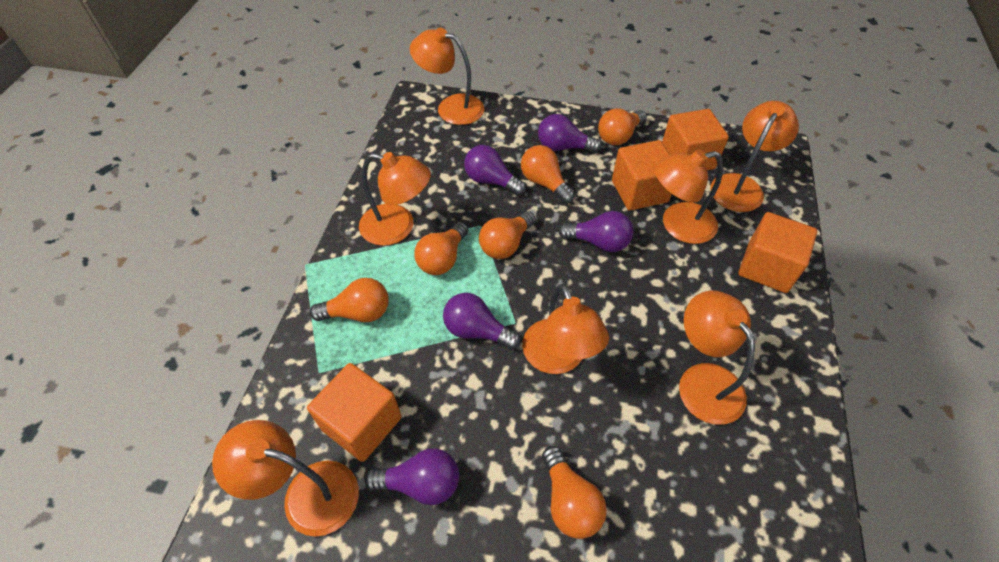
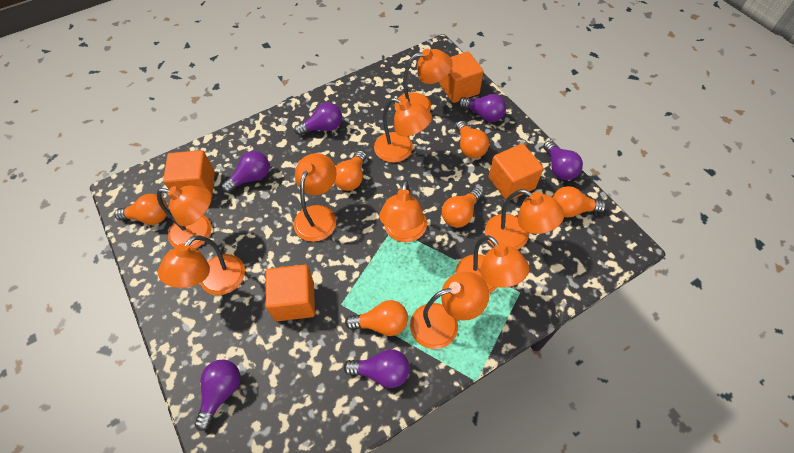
orange lamp: 7 -> 9
purple light bulb: 5 -> 6

